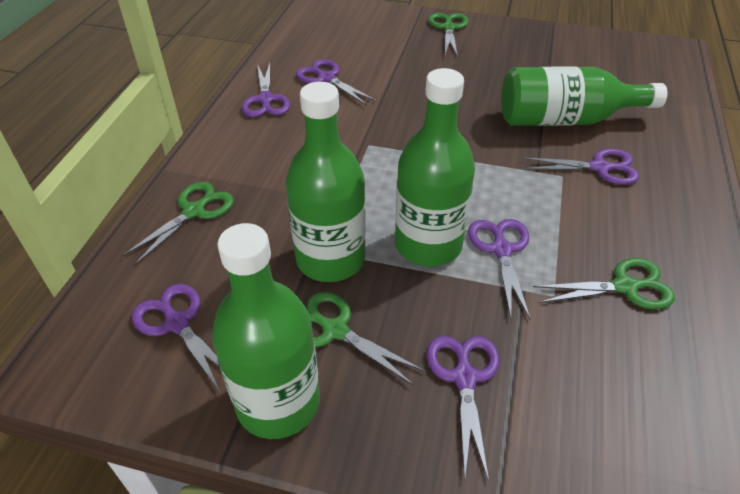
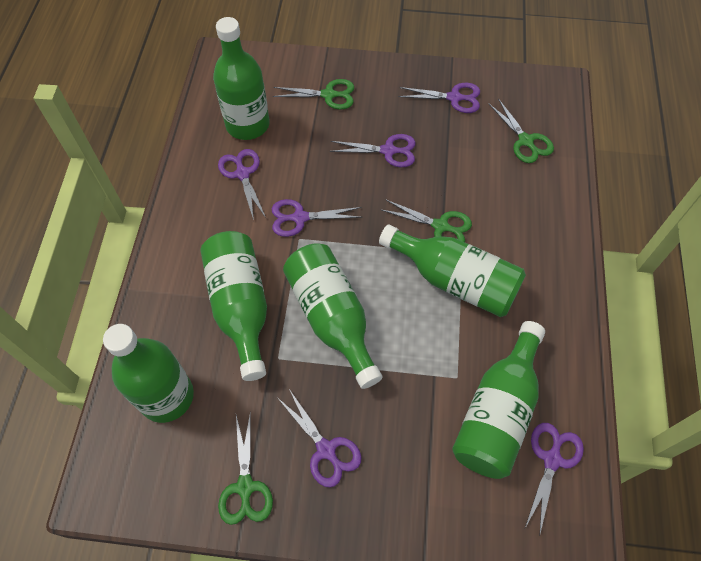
green bottle: 4 -> 6

